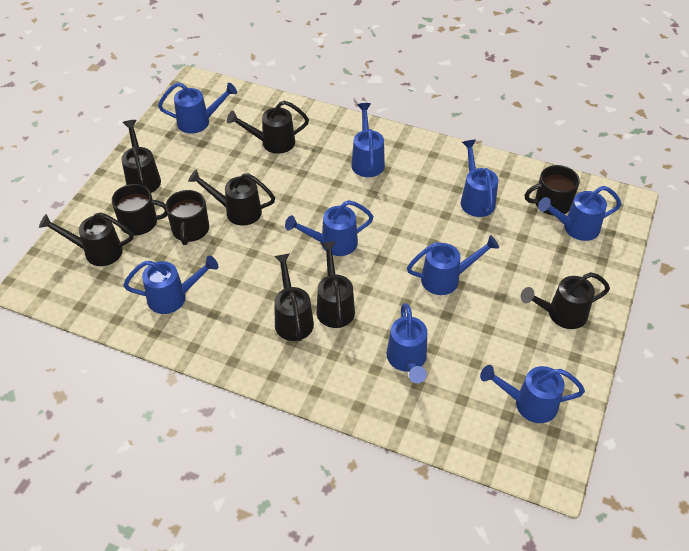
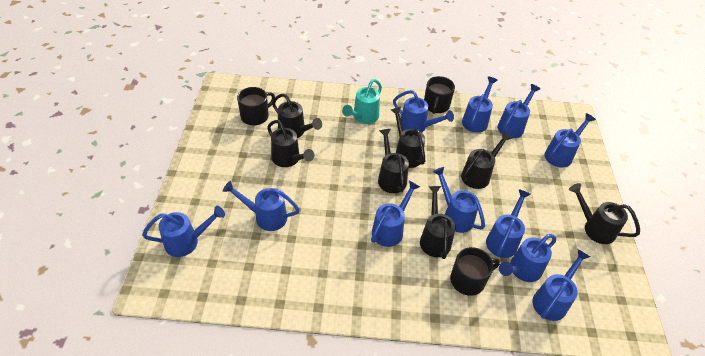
blue watering can: 9 -> 11
turquoise watering can: 0 -> 1

